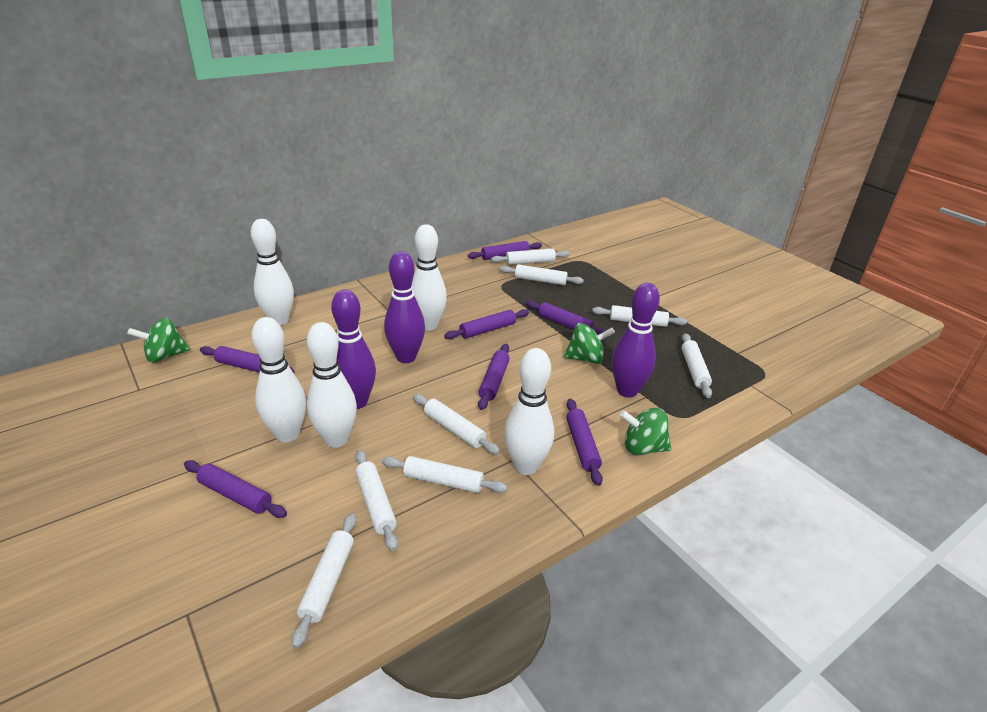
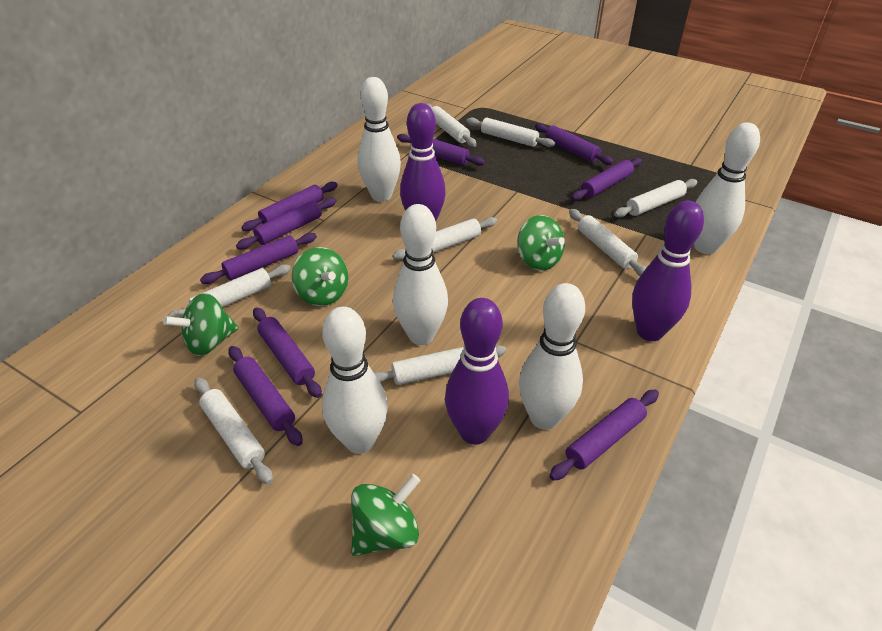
green spinning top: 3 -> 4
purple rolling pin: 7 -> 9

